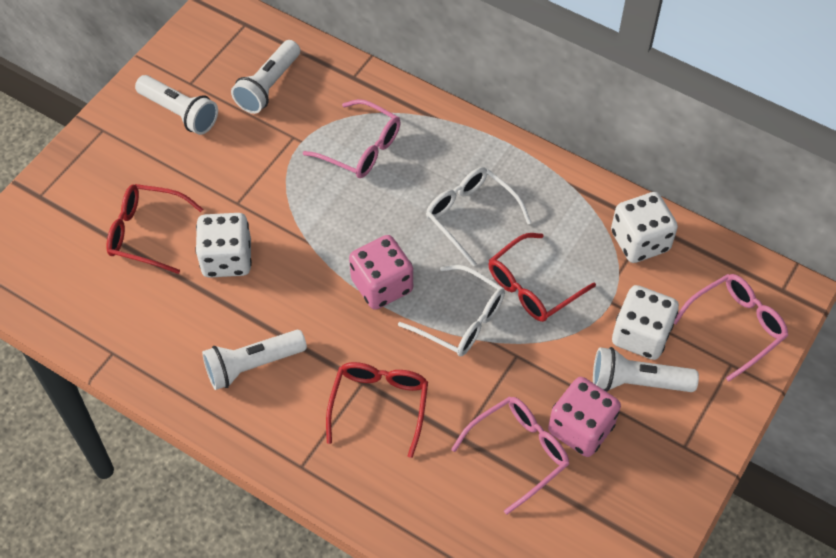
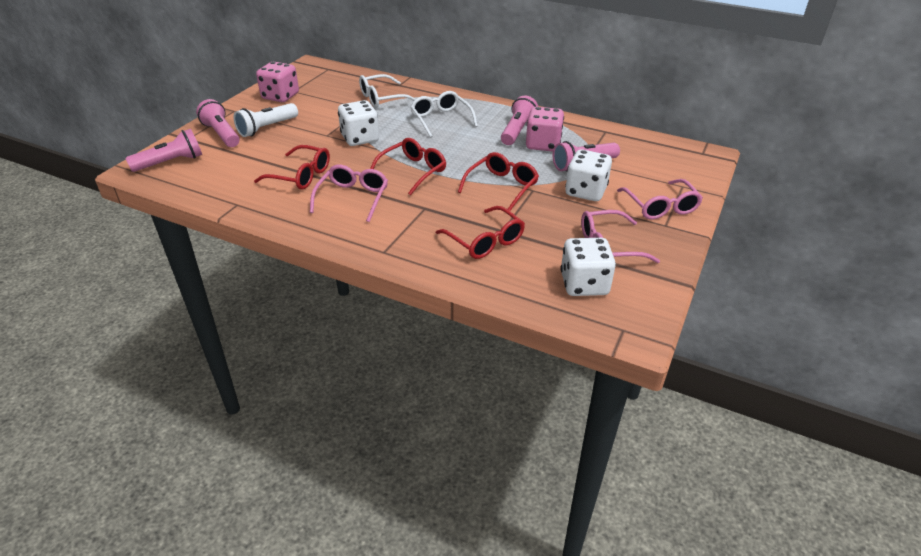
pink flashlight: 0 -> 4
red glasses: 3 -> 4
white flashlight: 4 -> 1

